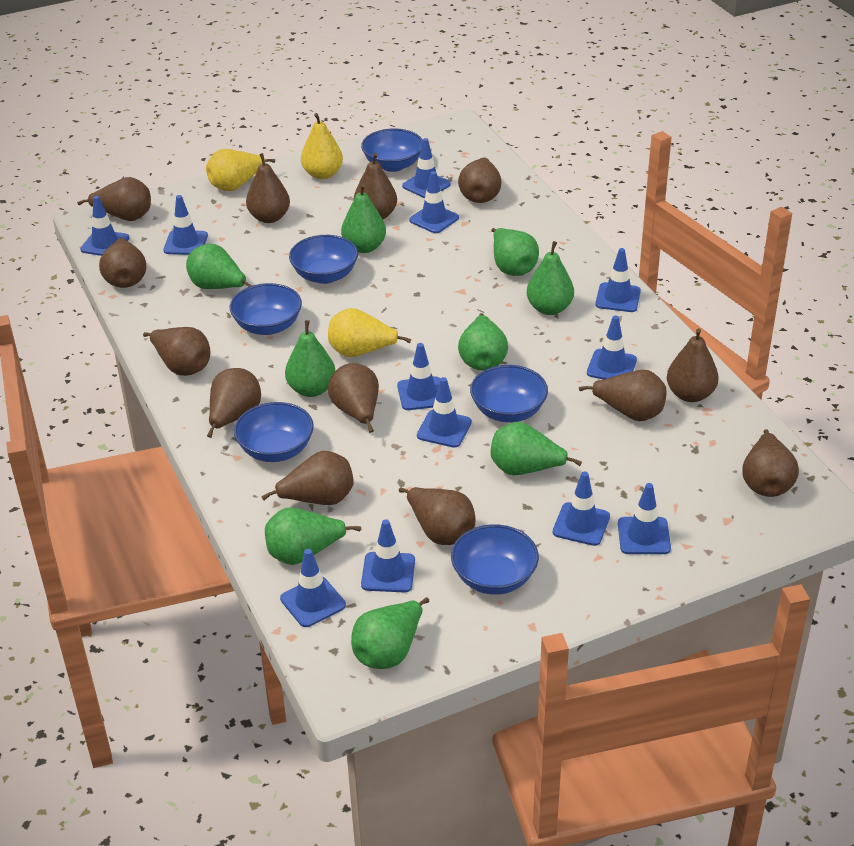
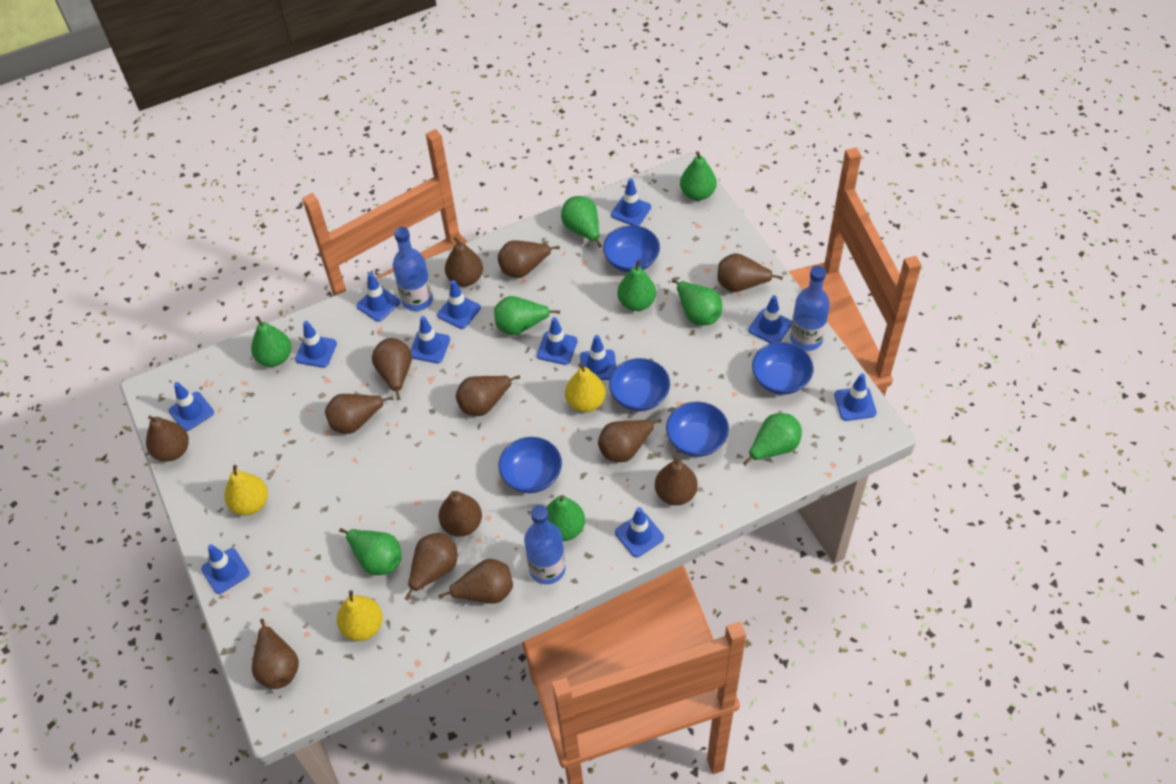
blue bottle: 0 -> 3
blue bowl: 6 -> 5

